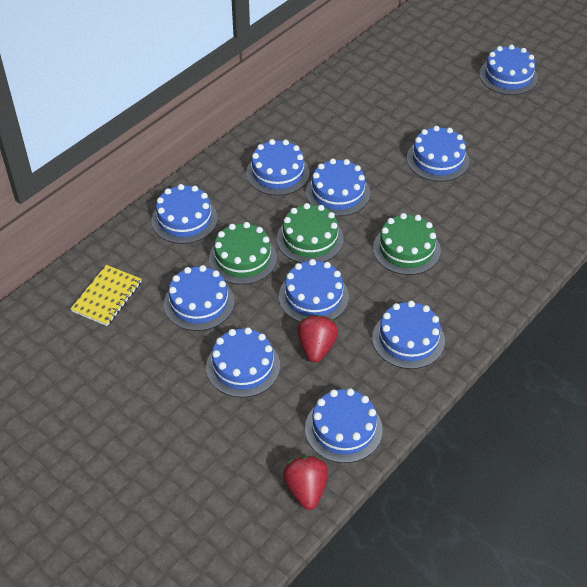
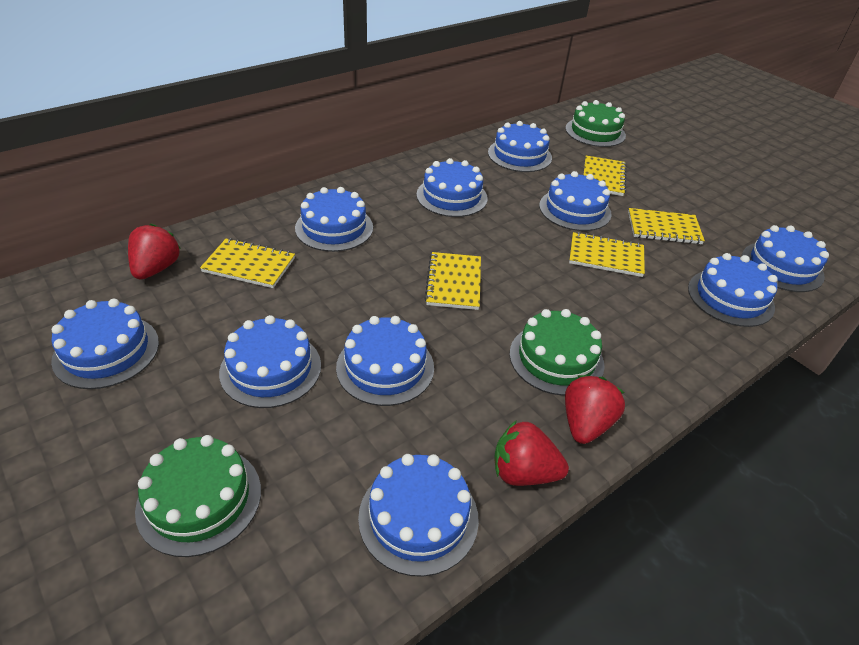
red strawberry: 2 -> 3
yellow notebook: 1 -> 5

